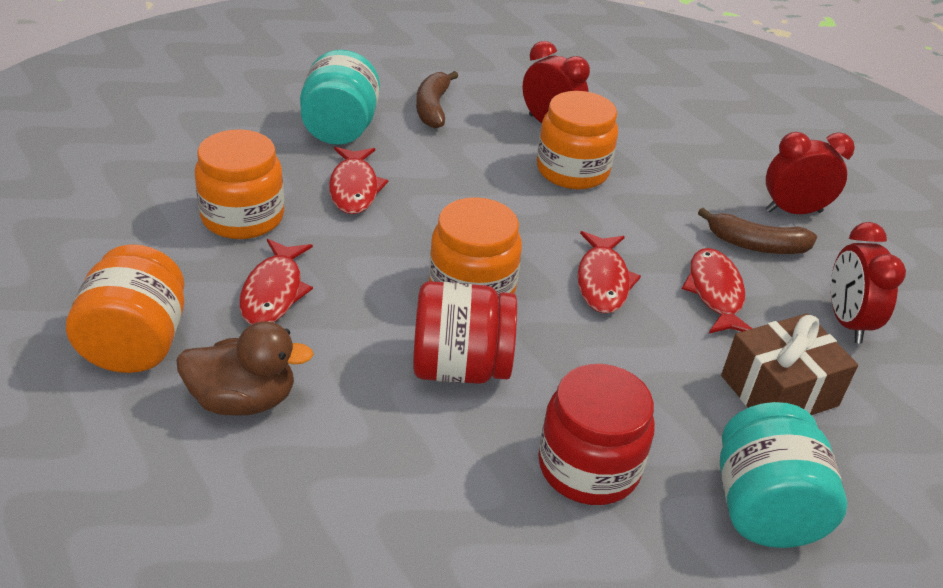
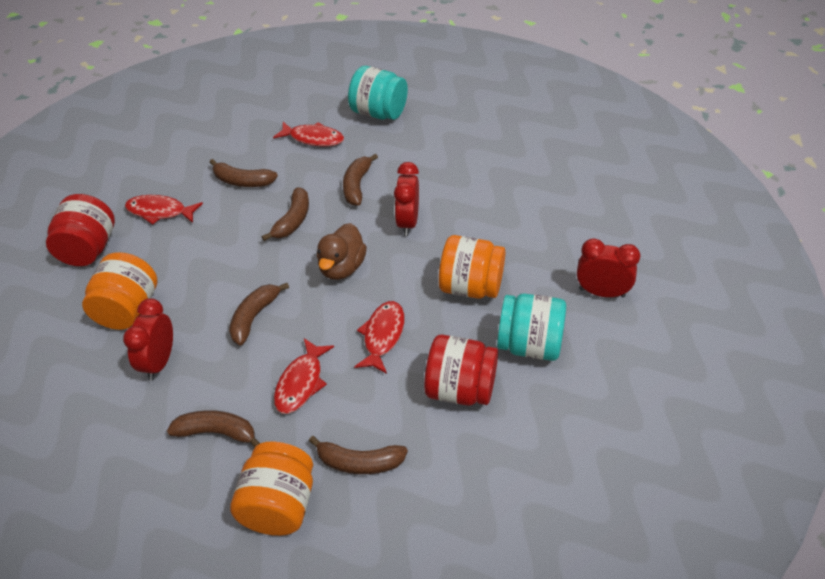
brown banana: 2 -> 6
brown gift: 1 -> 0
orange jar: 4 -> 3

